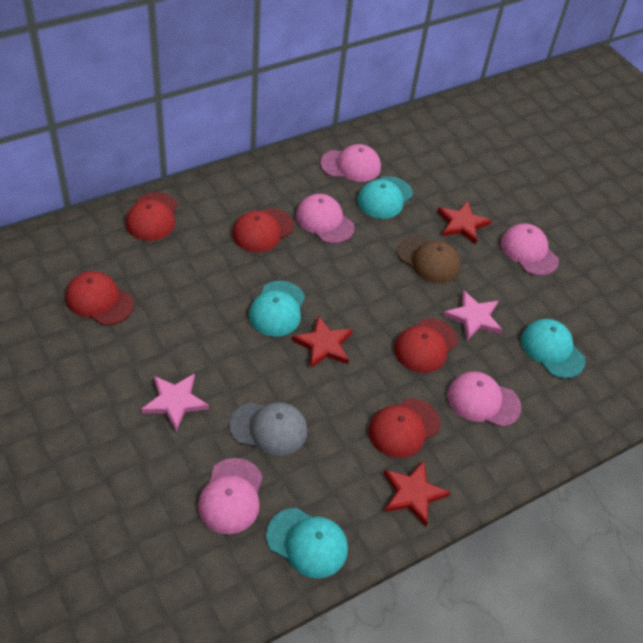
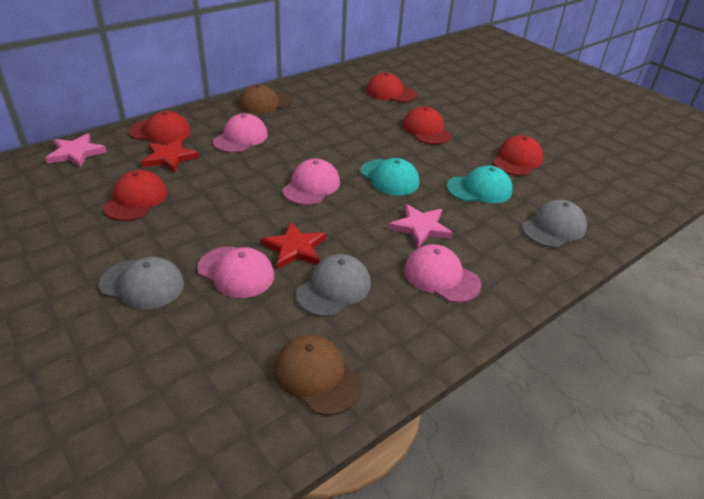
brown cap: 1 -> 2
grey cap: 1 -> 3
pink cap: 5 -> 4
red star: 3 -> 2
turquoise cap: 4 -> 2

